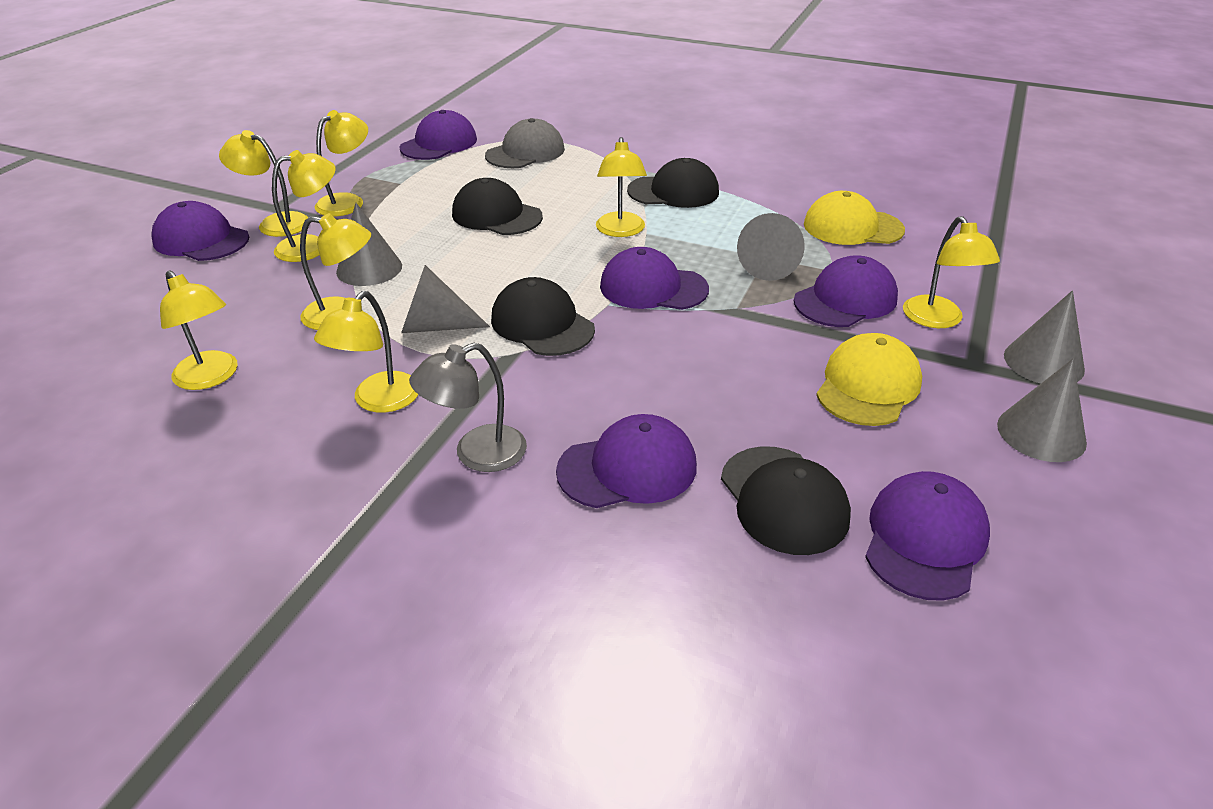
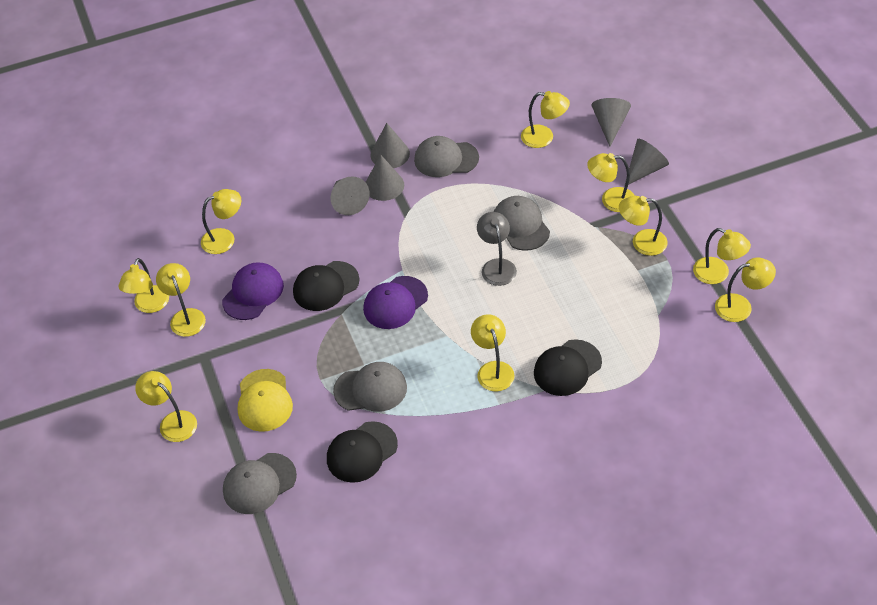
black cap: 4 -> 3
grey cap: 1 -> 4
purple cap: 6 -> 2
yellow cap: 2 -> 1
yellow lamp: 8 -> 10

